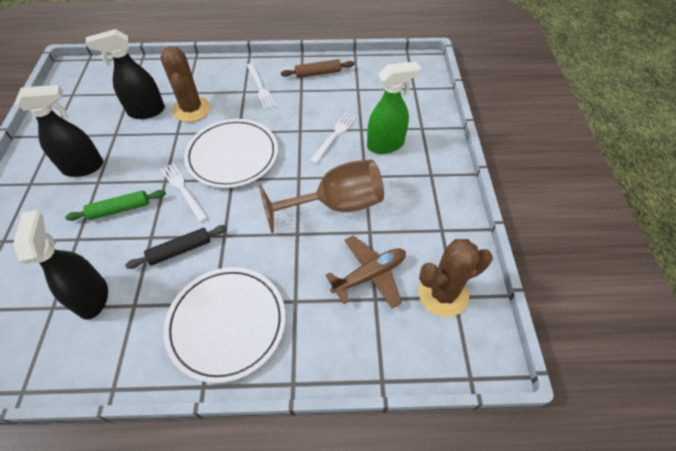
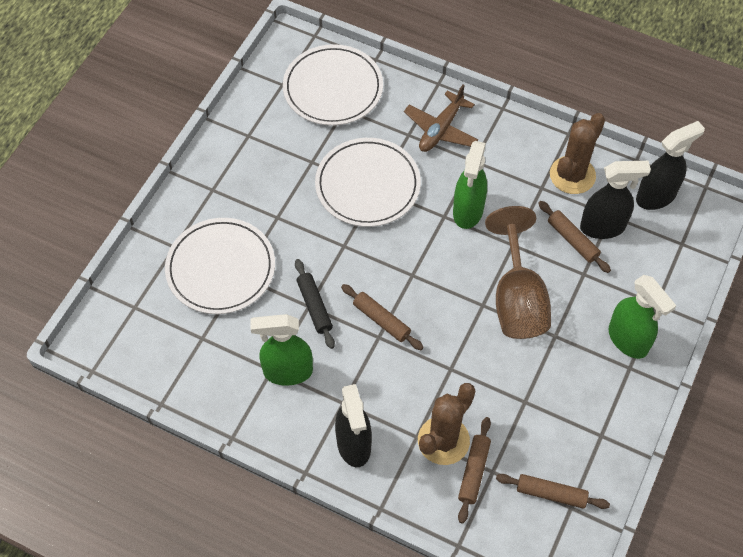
brown rolling pin: 1 -> 4
green rolling pin: 1 -> 0
green spray bottle: 1 -> 3
white fork: 3 -> 0
white plate: 2 -> 3

